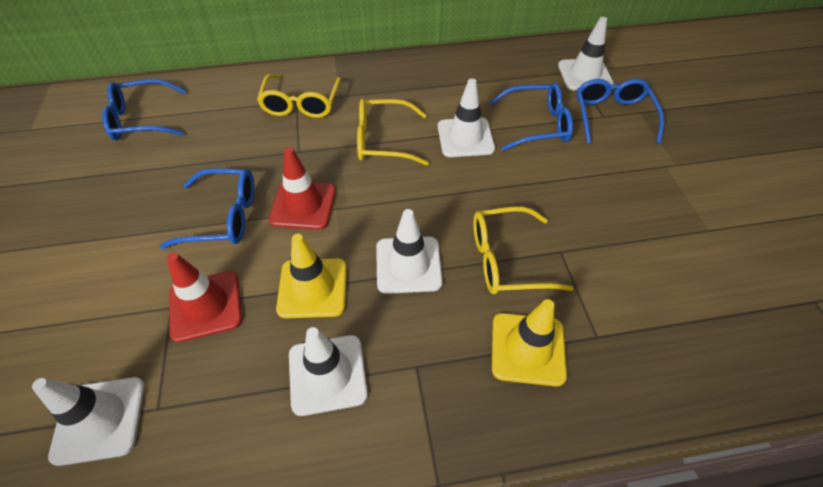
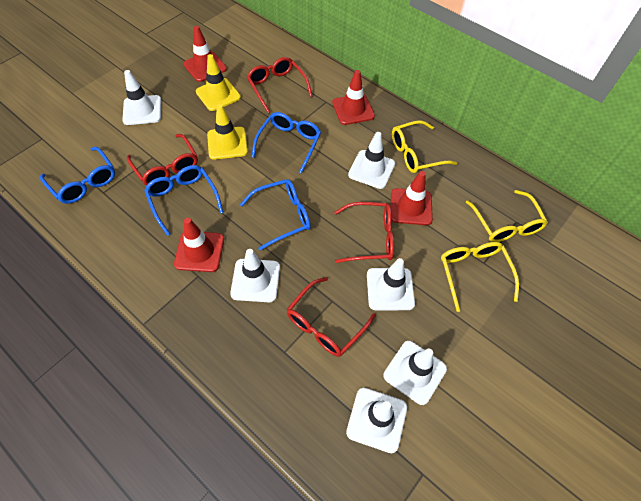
red glasses: 0 -> 4
red traffic cone: 2 -> 4
white traffic cone: 5 -> 6

